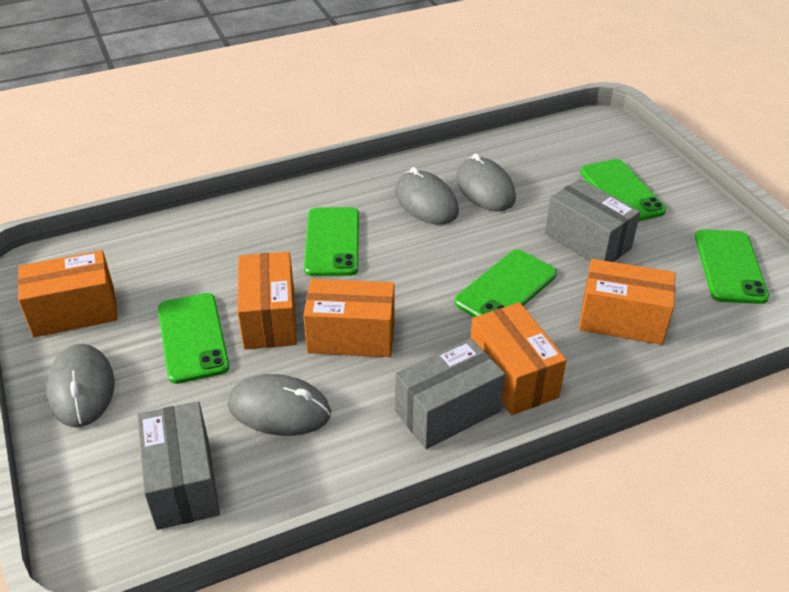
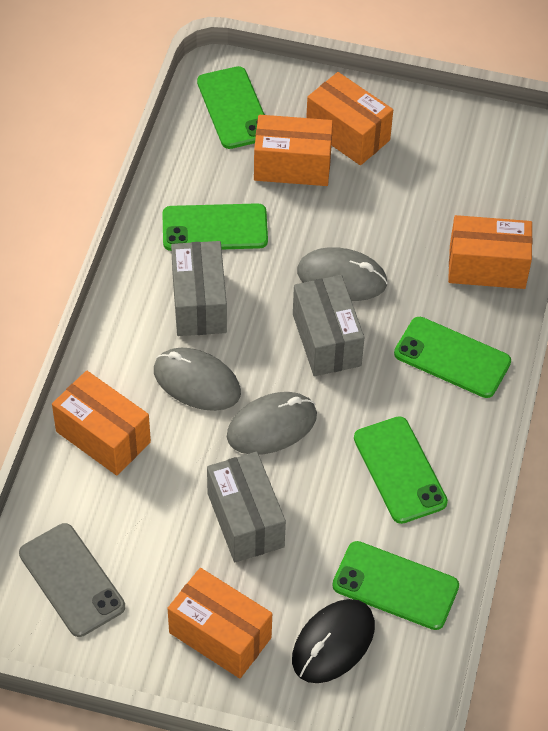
black mouse: 0 -> 1
grey mouse: 4 -> 3
grey phone: 0 -> 1

